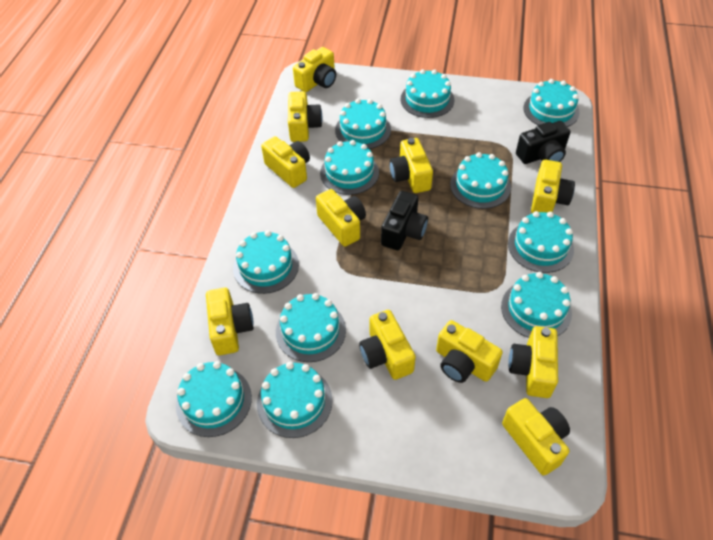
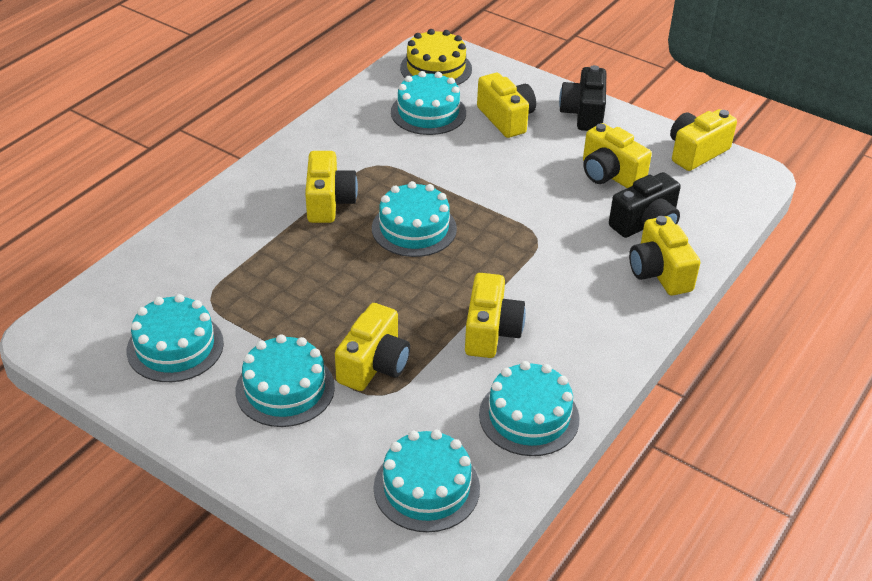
turquoise cake: 11 -> 6
yellow cake: 0 -> 1
yellow camera: 11 -> 7

